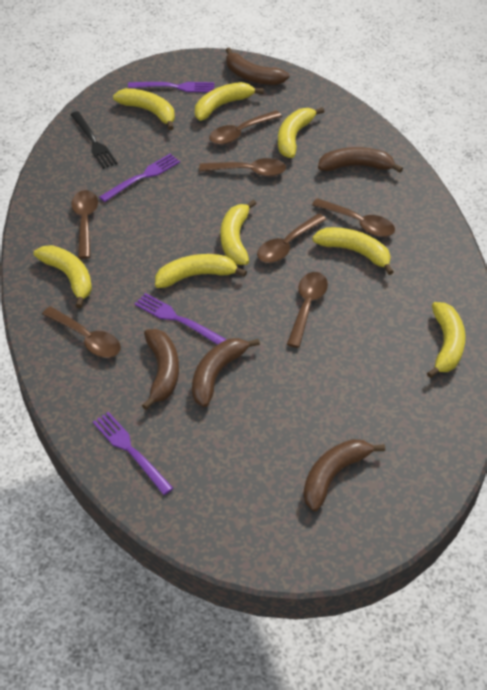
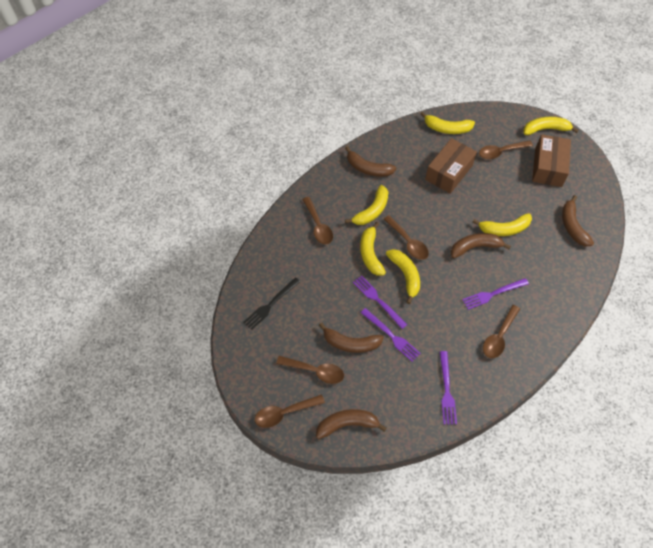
brown box: 0 -> 2
brown spoon: 7 -> 6
yellow banana: 8 -> 6

